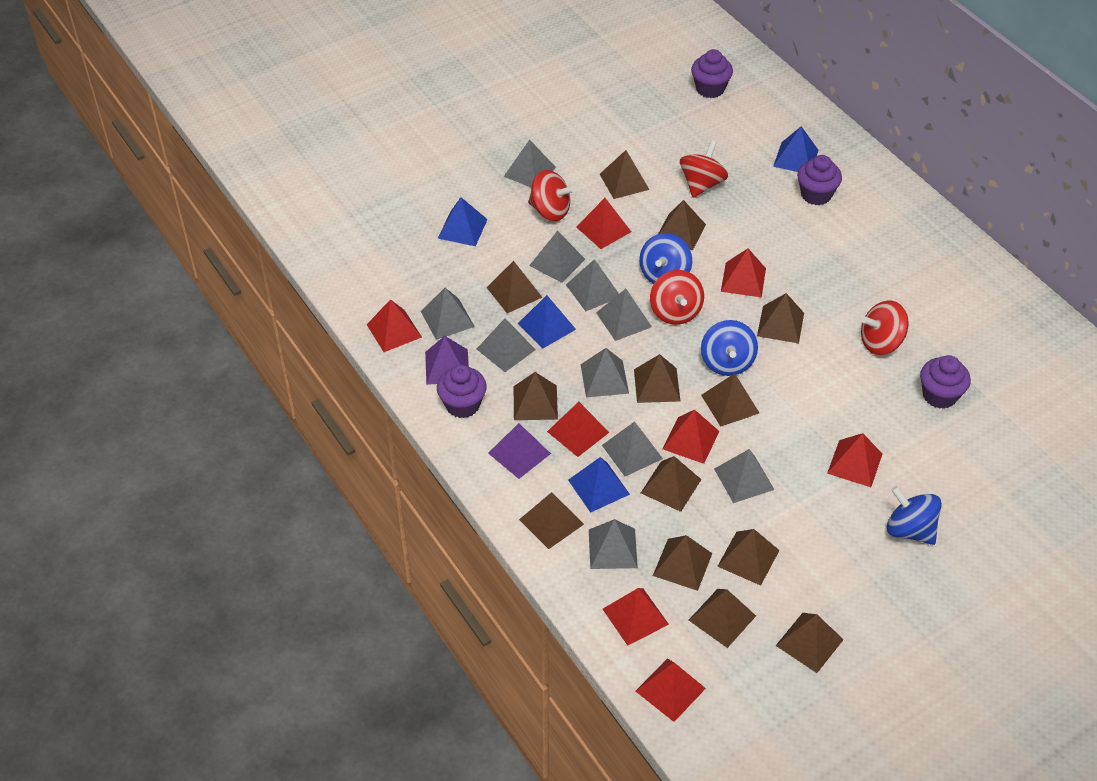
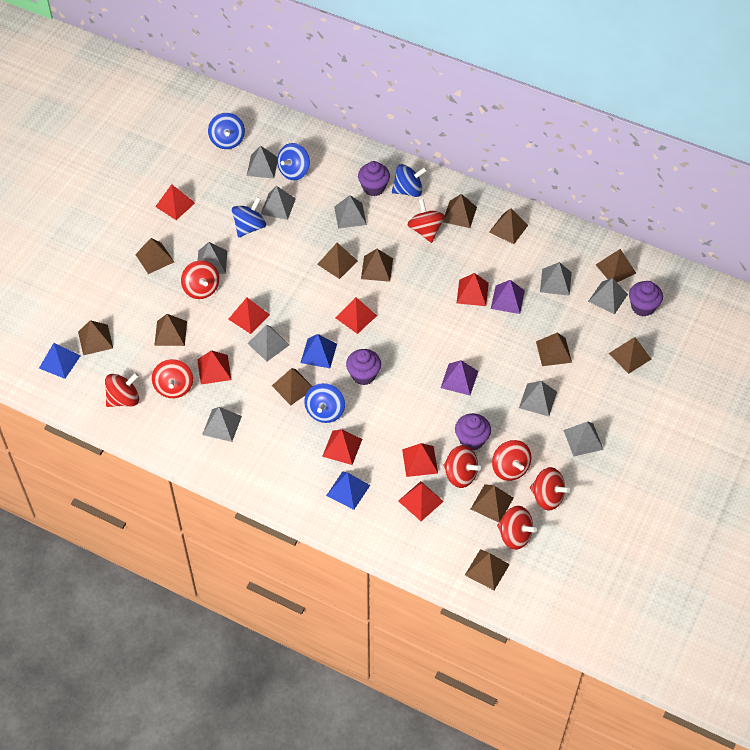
blue pyramid: 4 -> 3
blue spinning top: 3 -> 5
red spinning top: 4 -> 8

